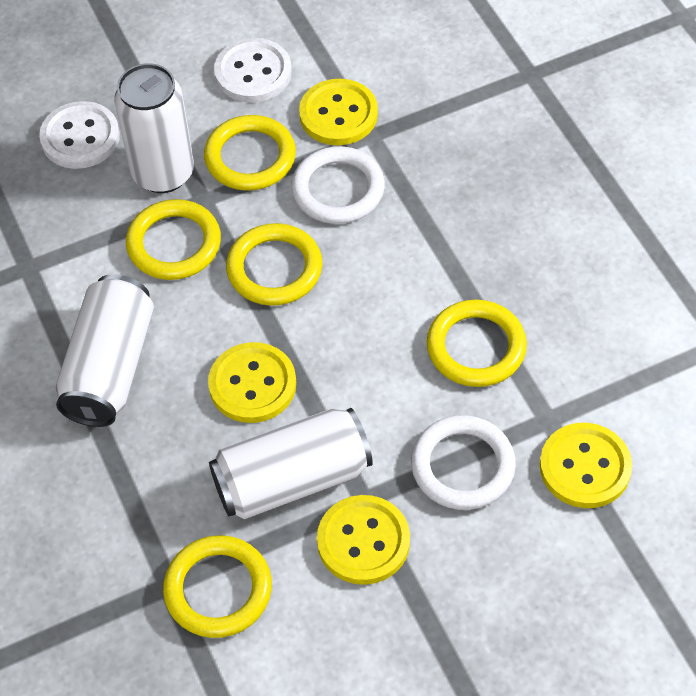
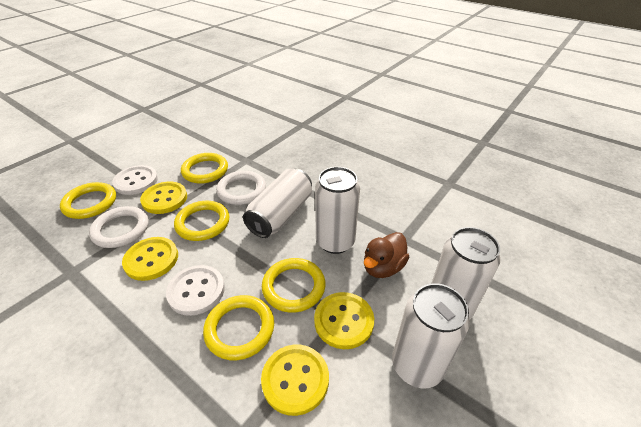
brown duck: 0 -> 1
white can: 3 -> 4

